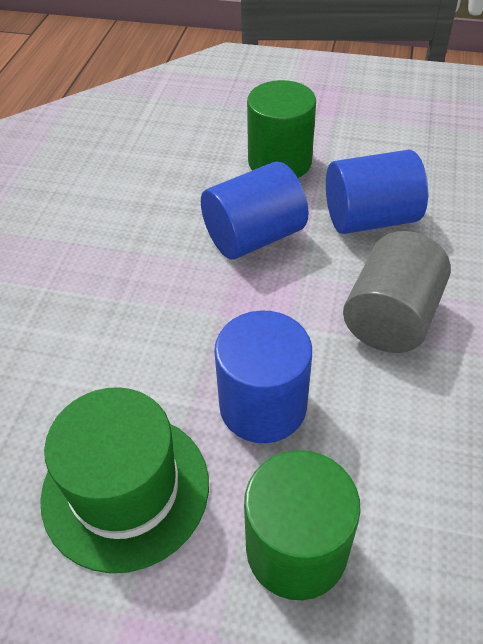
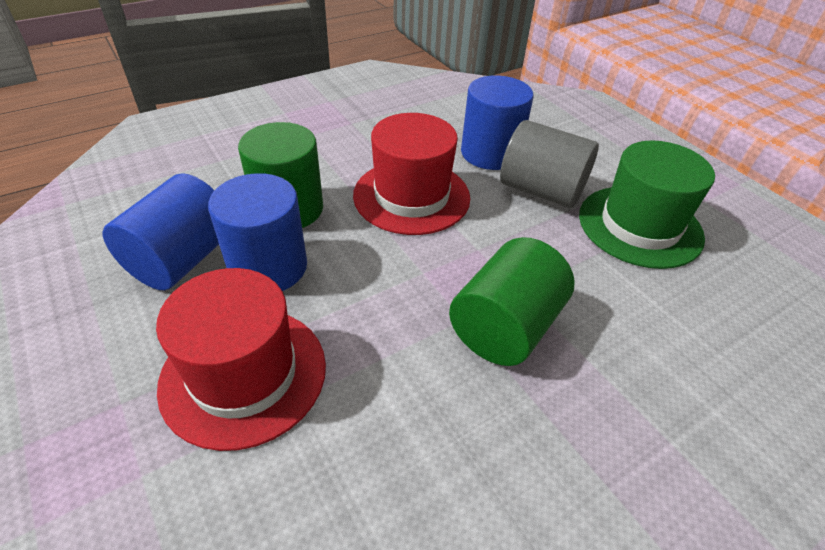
red hat: 0 -> 2

